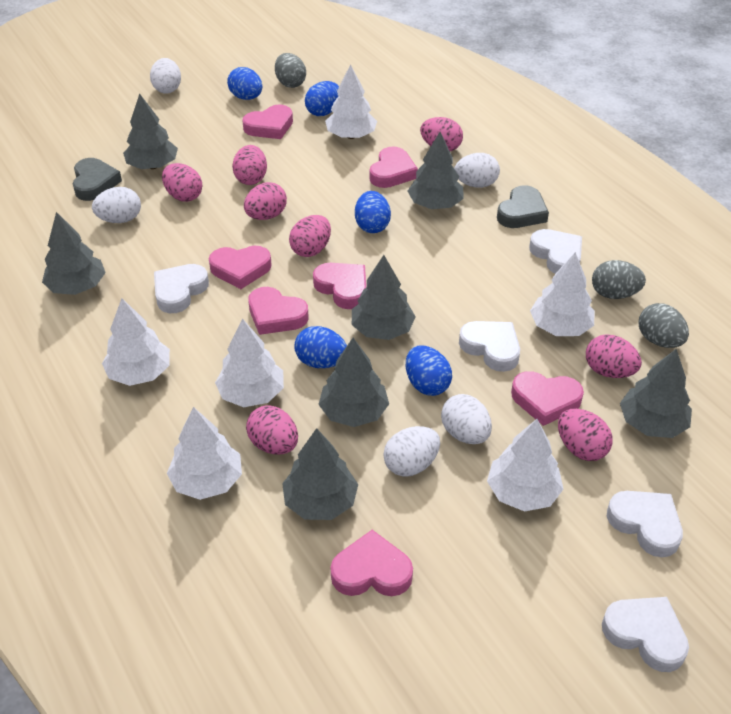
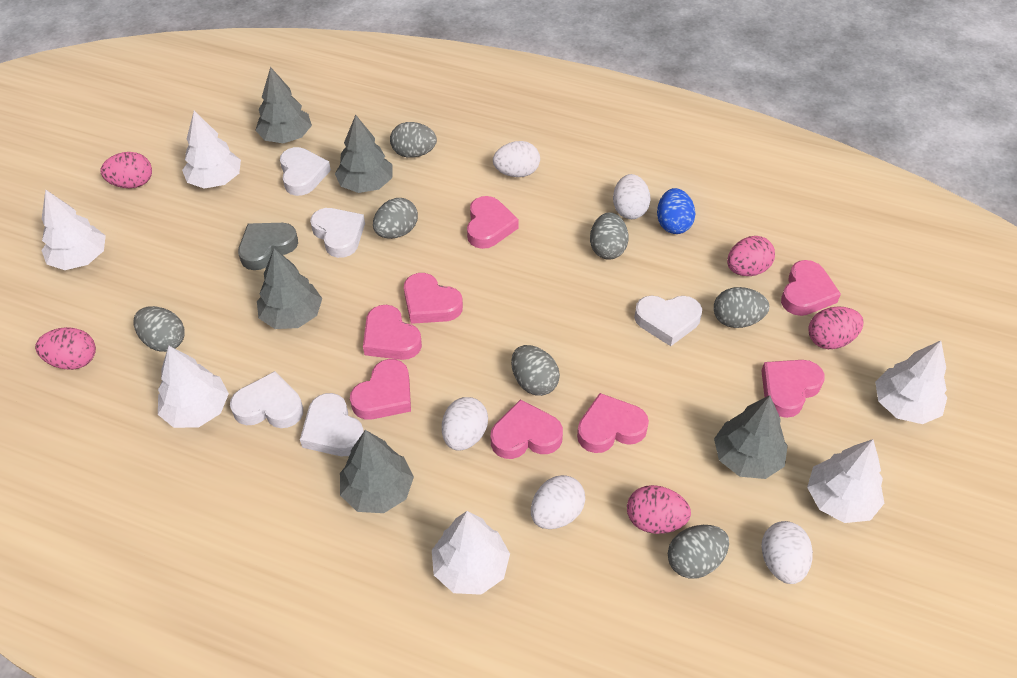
blue egg: 5 -> 1
grey egg: 3 -> 7
grey heart: 2 -> 1
grey tree: 7 -> 5
pink egg: 8 -> 5
pink heart: 7 -> 8

